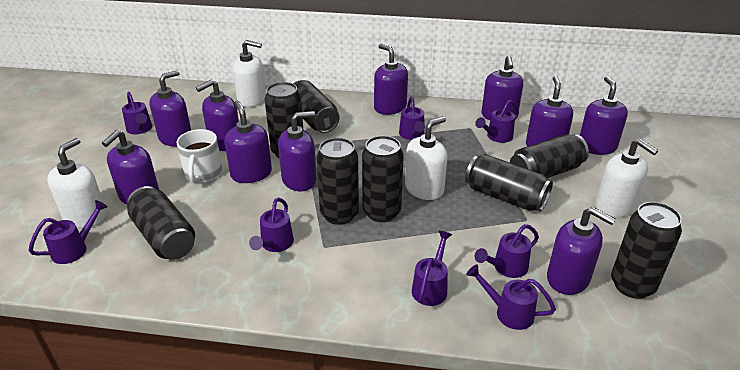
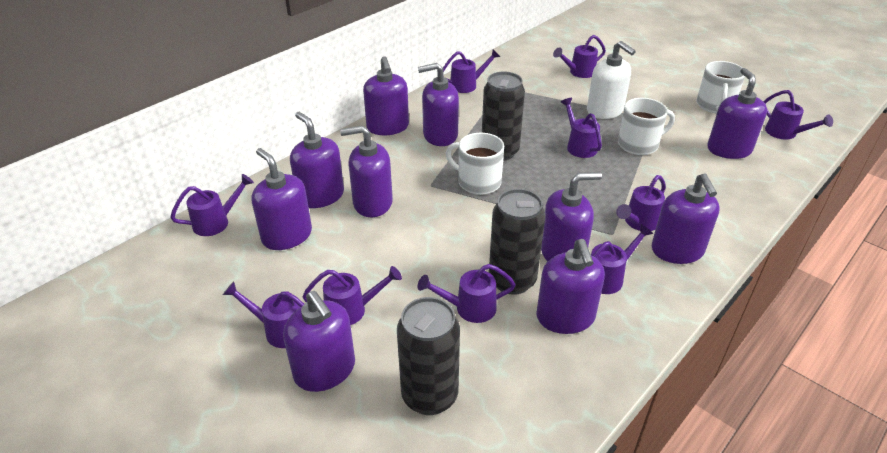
black can: 8 -> 3
purple watering can: 8 -> 10
white mug: 1 -> 3
white soap dispenser: 4 -> 1

